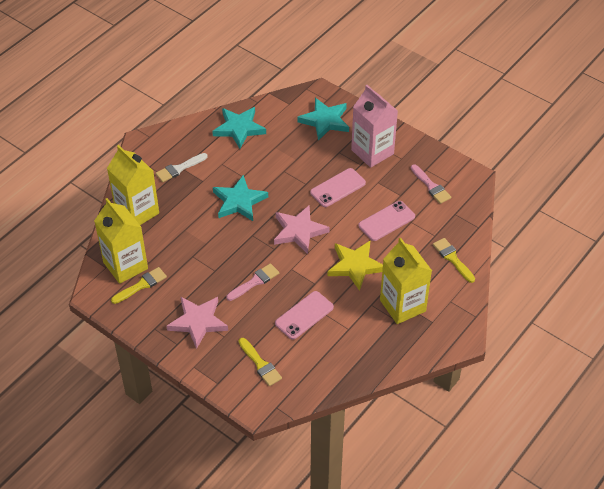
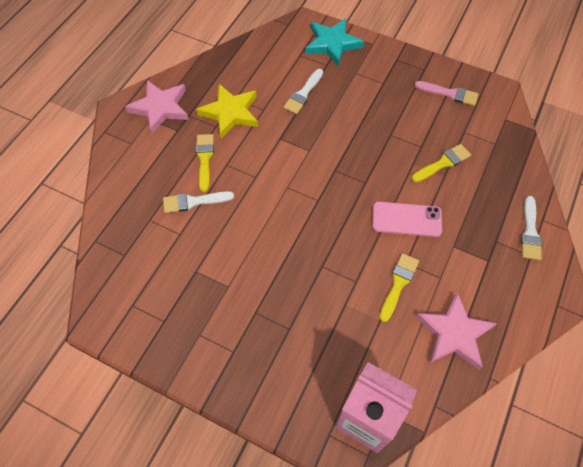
pink brush: 2 -> 1
pink phone: 3 -> 1
turquoise star: 3 -> 1
white brush: 1 -> 3
yellow carton: 3 -> 0

